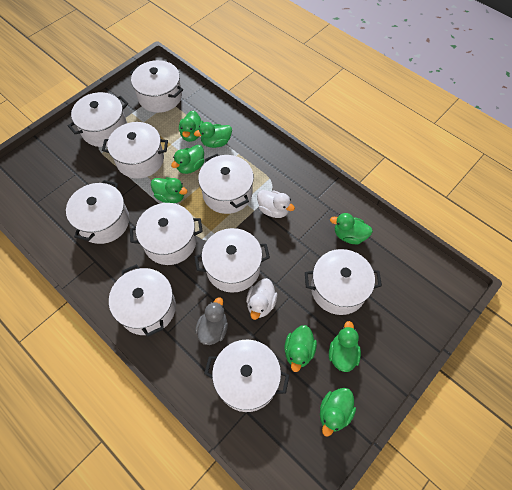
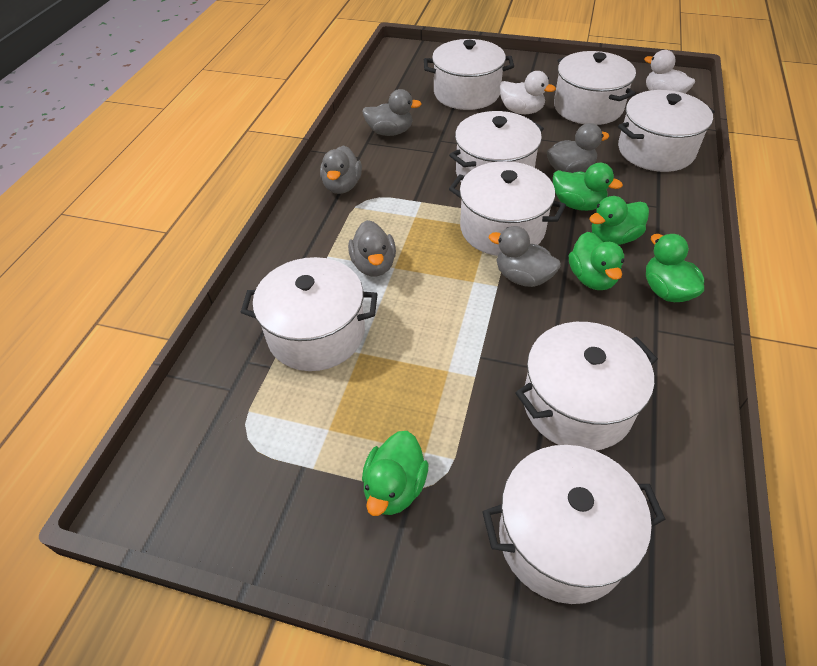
green duck: 8 -> 5
grey duck: 1 -> 5
white pot: 10 -> 8

